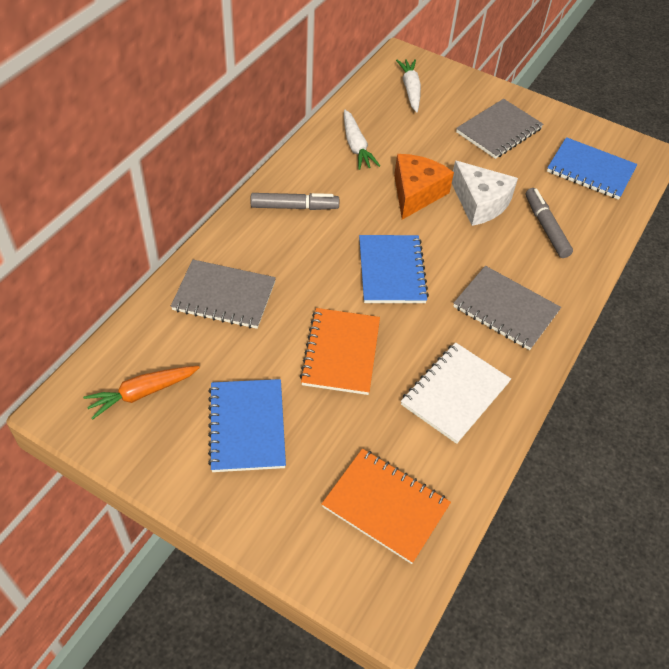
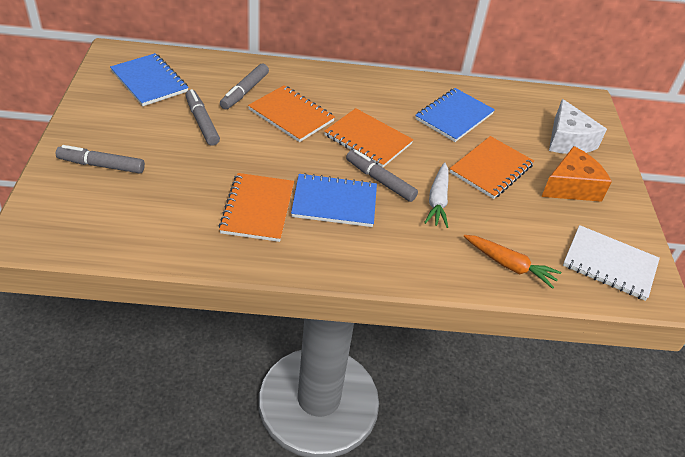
grey marker: 2 -> 4
grey notebook: 3 -> 0
orange notebook: 2 -> 4
white carrot: 2 -> 1

